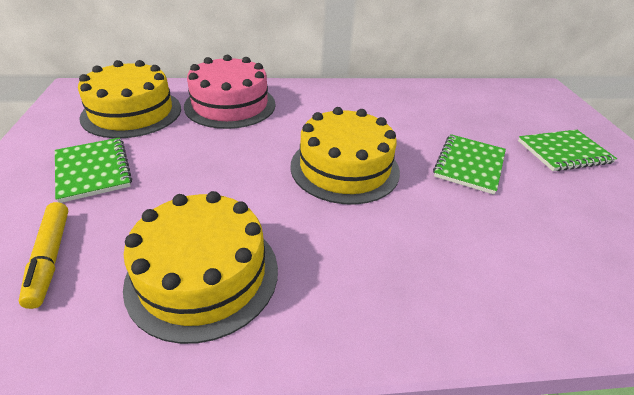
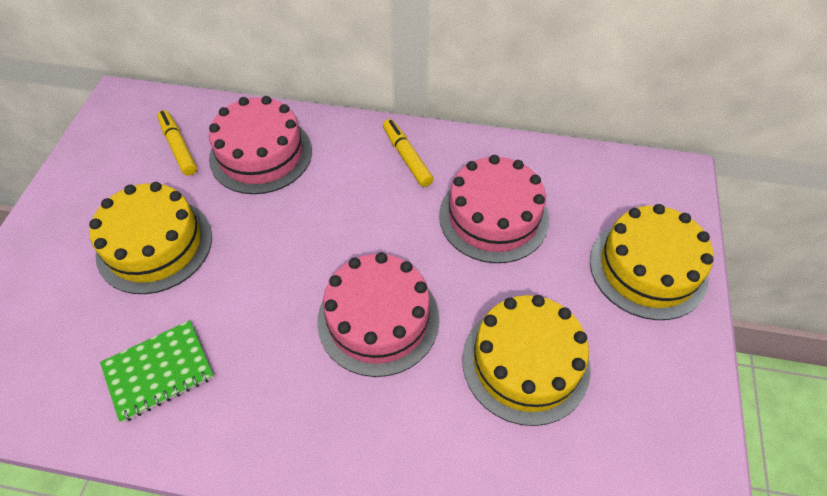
green notebook: 3 -> 1
pink cake: 1 -> 3
yellow marker: 1 -> 2

